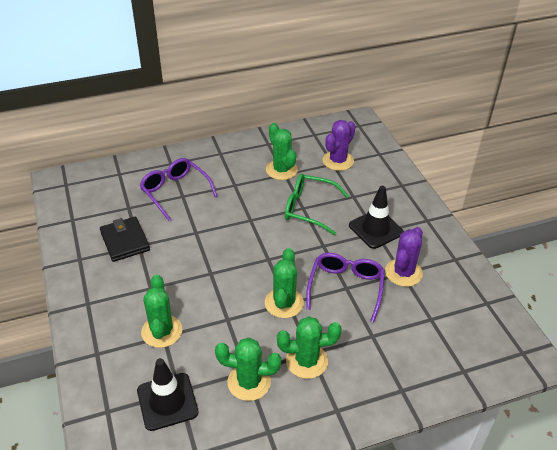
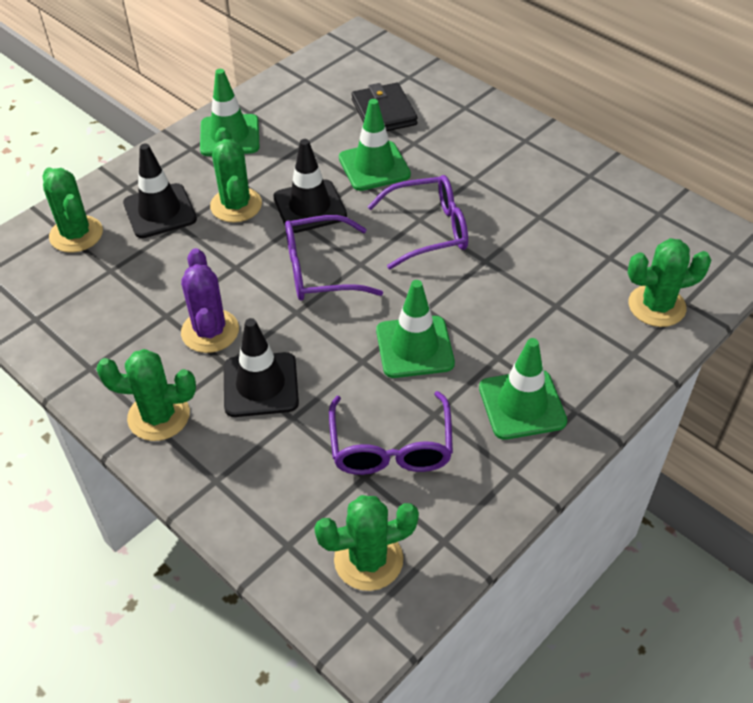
black traffic cone: 2 -> 3
green glasses: 1 -> 0
green traffic cone: 0 -> 4
purple cactus: 2 -> 1
purple glasses: 2 -> 3

